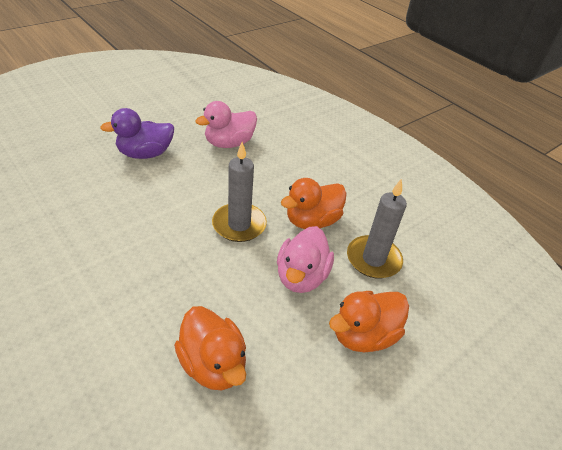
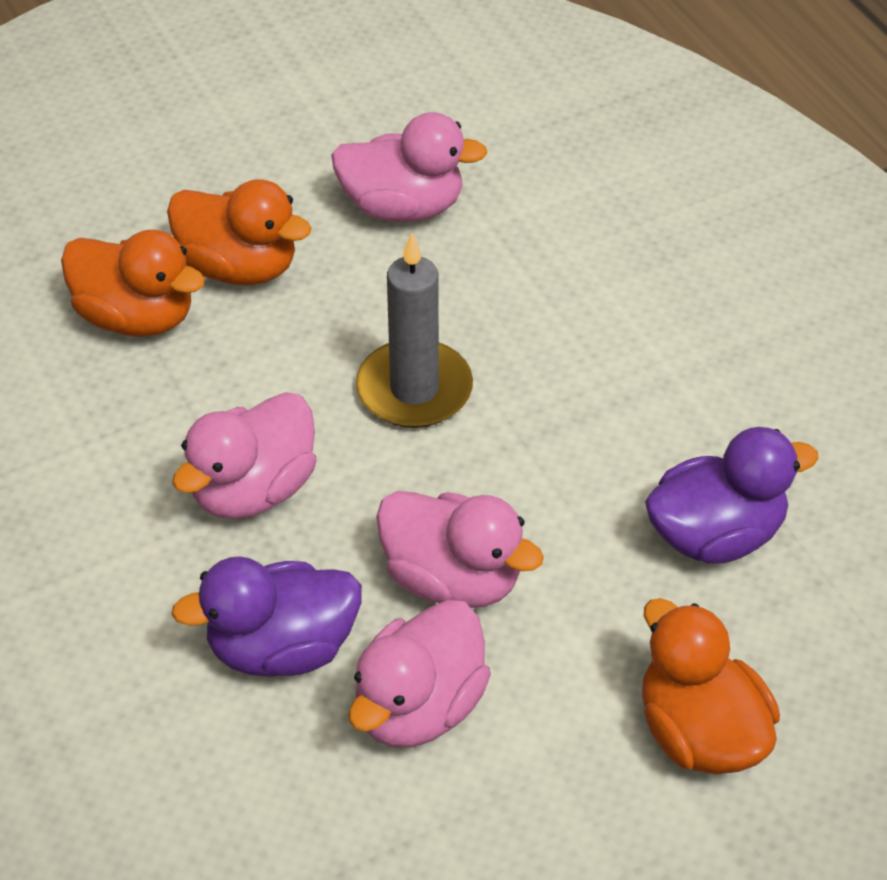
grey candle: 2 -> 1
pink duck: 2 -> 4
purple duck: 1 -> 2

